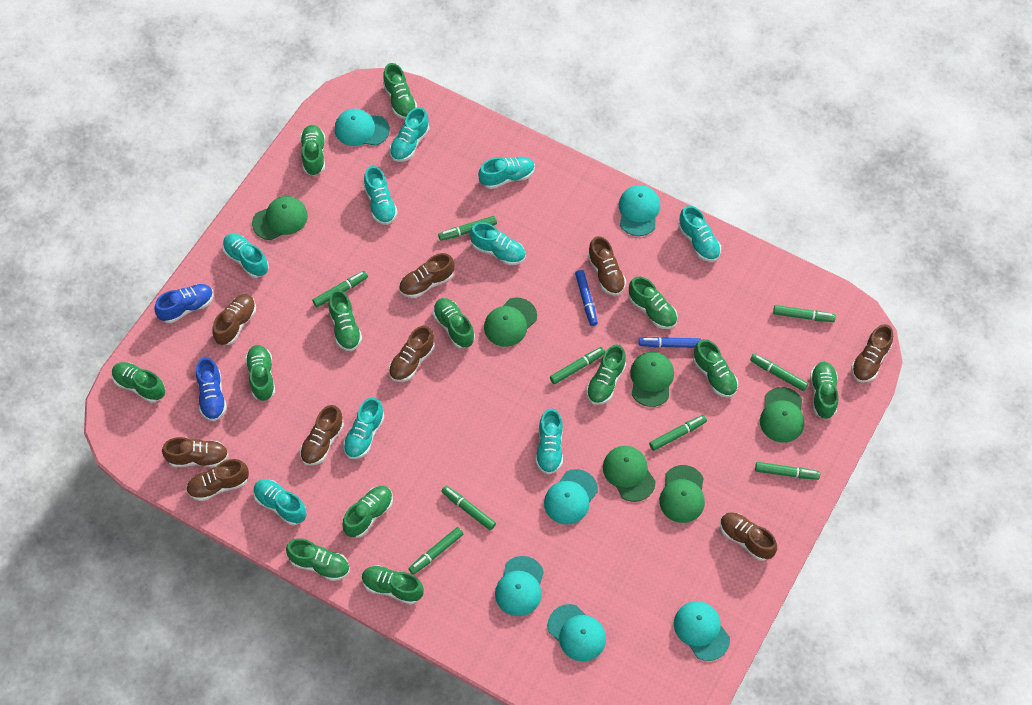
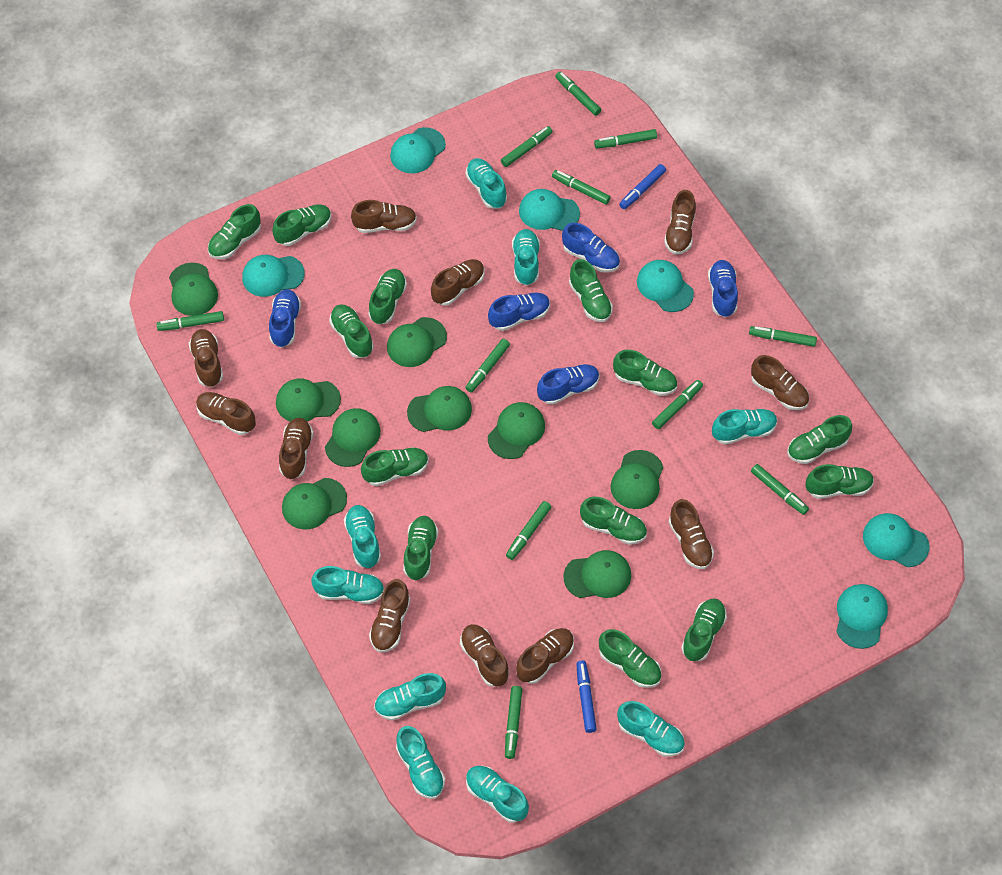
blue shoe: 2 -> 5
brown shoe: 9 -> 11
green cap: 6 -> 9
green marker: 9 -> 11

